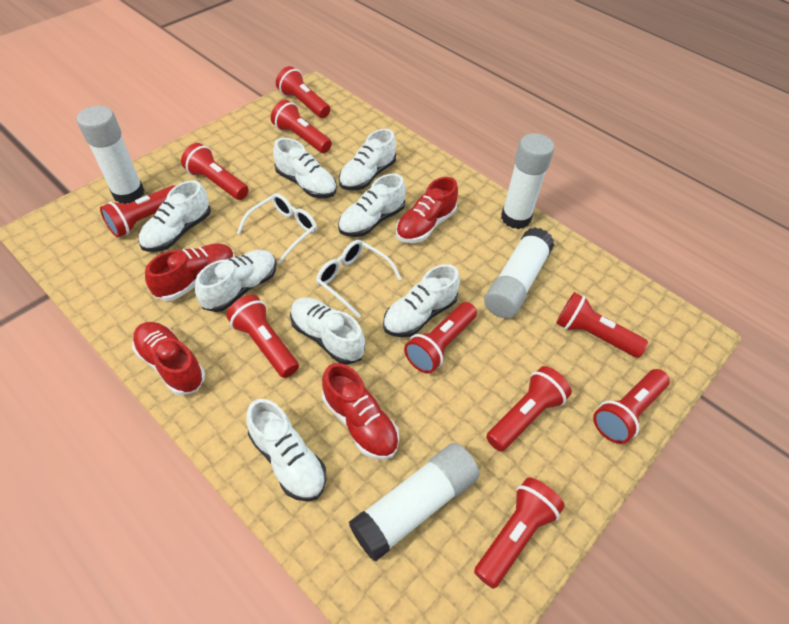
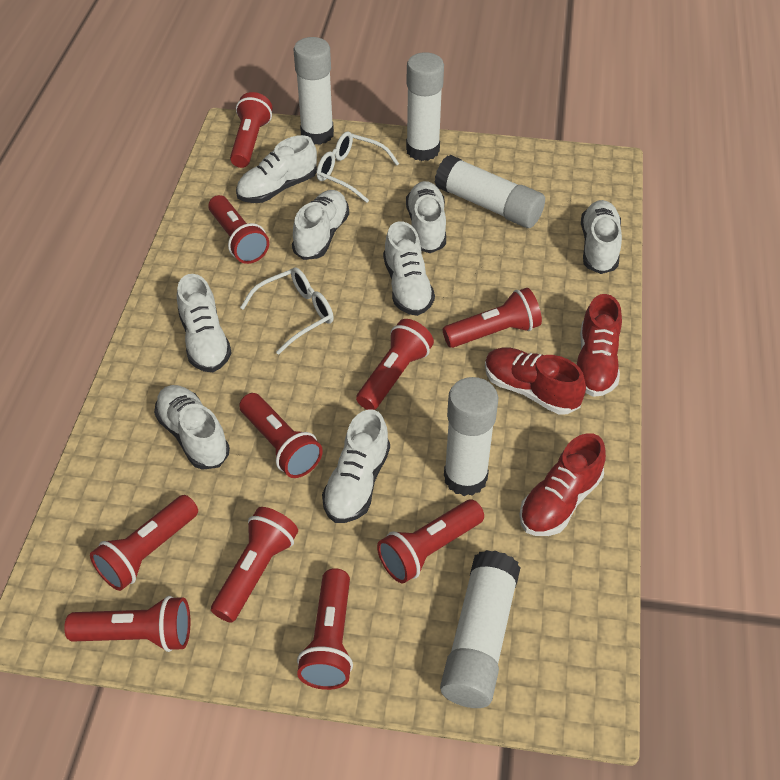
red shoe: 4 -> 3
white glue stick: 4 -> 5

